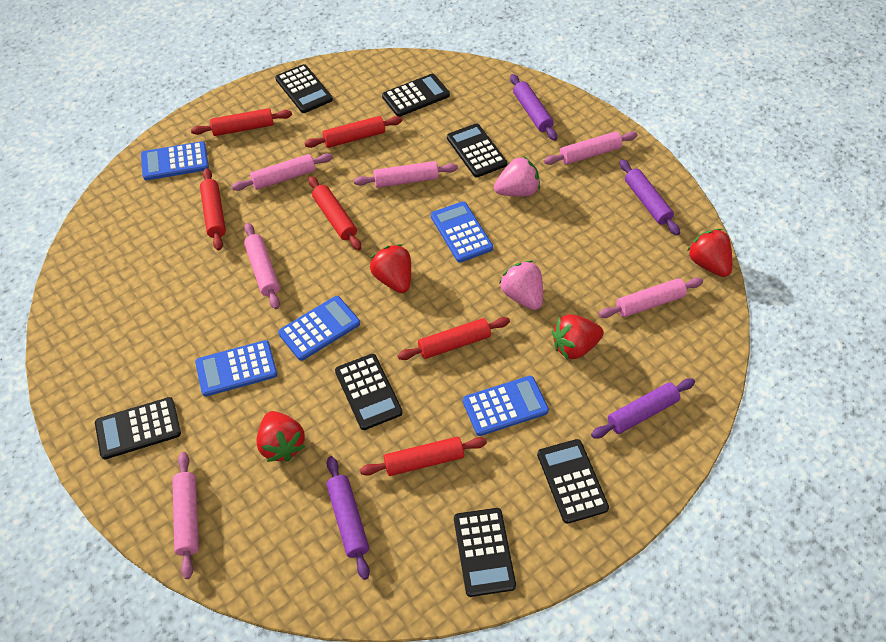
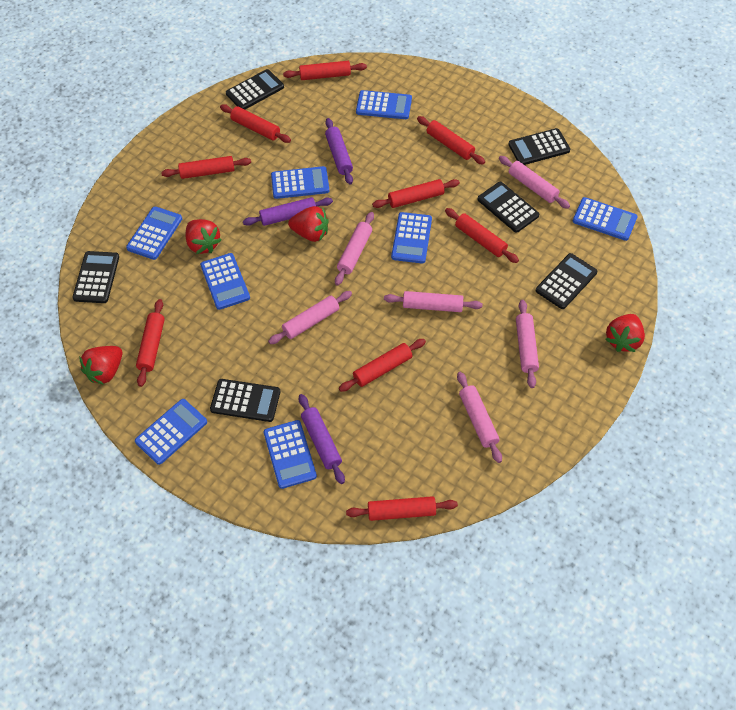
black calculator: 7 -> 6
blue calculator: 5 -> 8
pink strawberry: 2 -> 0
purple rolling pin: 4 -> 3
red rolling pin: 6 -> 9

